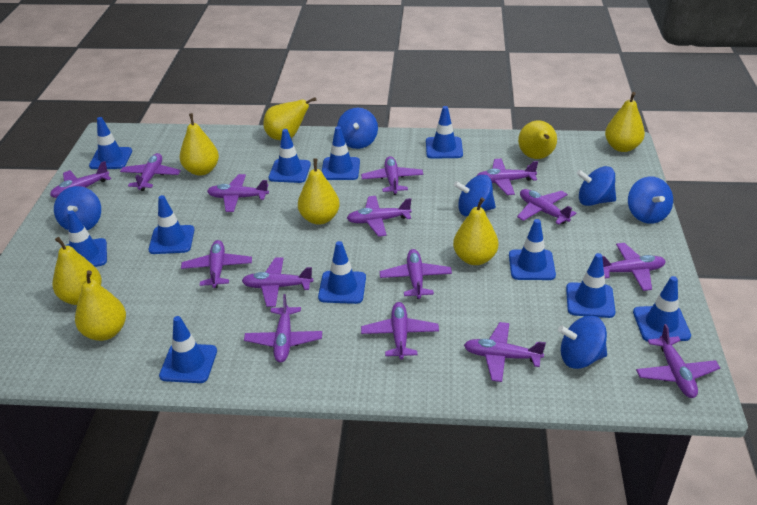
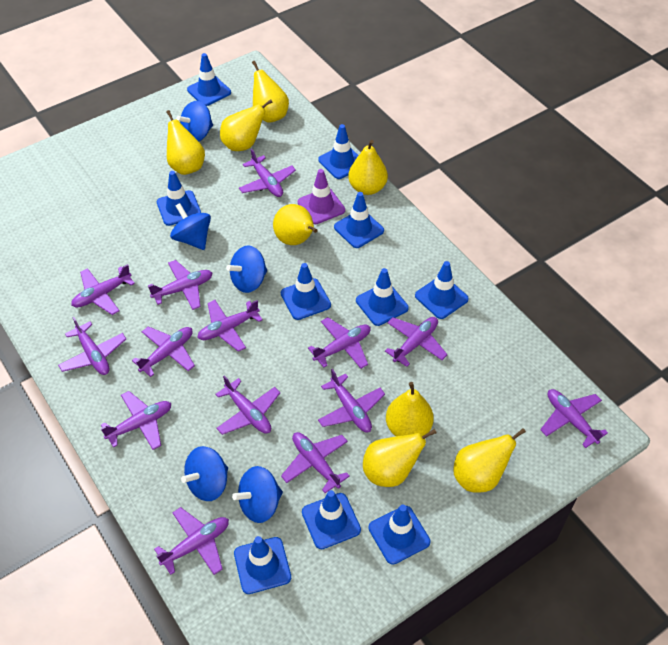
blue spinning top: 6 -> 5
blue traffic cone: 11 -> 10
purple plane: 15 -> 14
purple traffic cone: 0 -> 1

